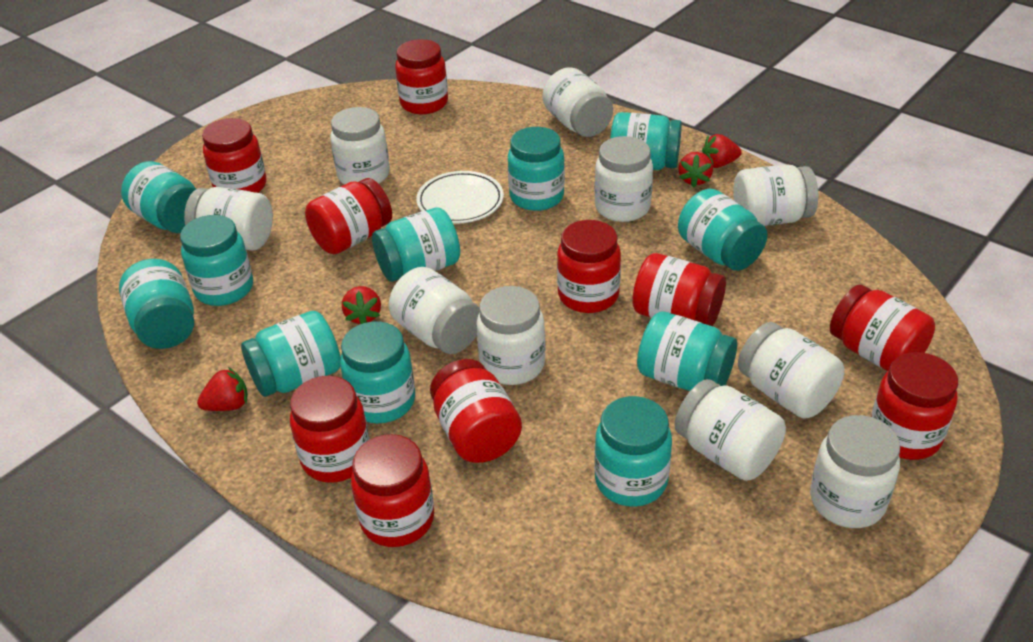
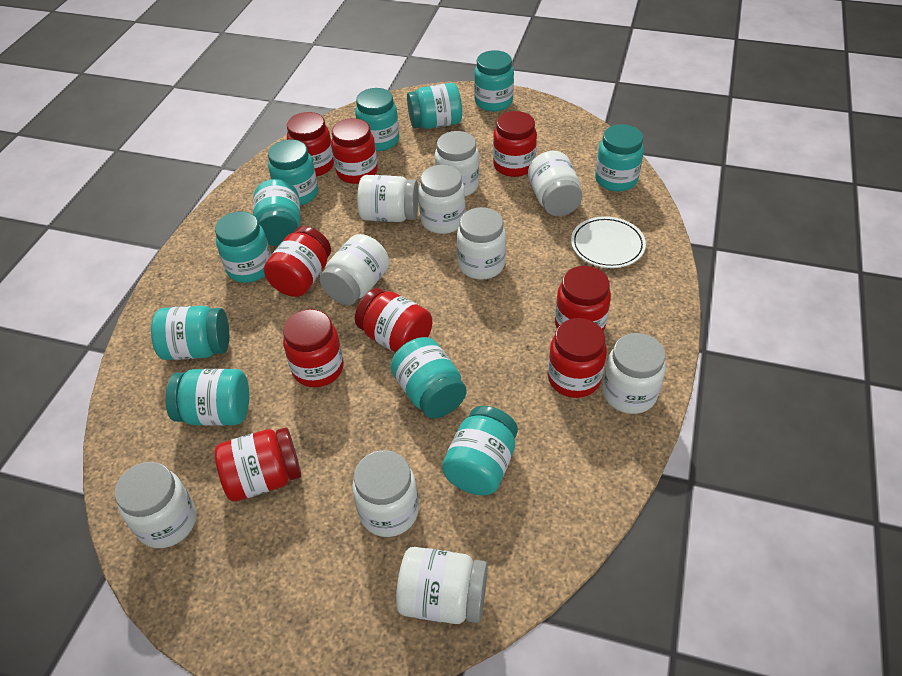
red jar: 10 -> 9
red strawberry: 4 -> 0

